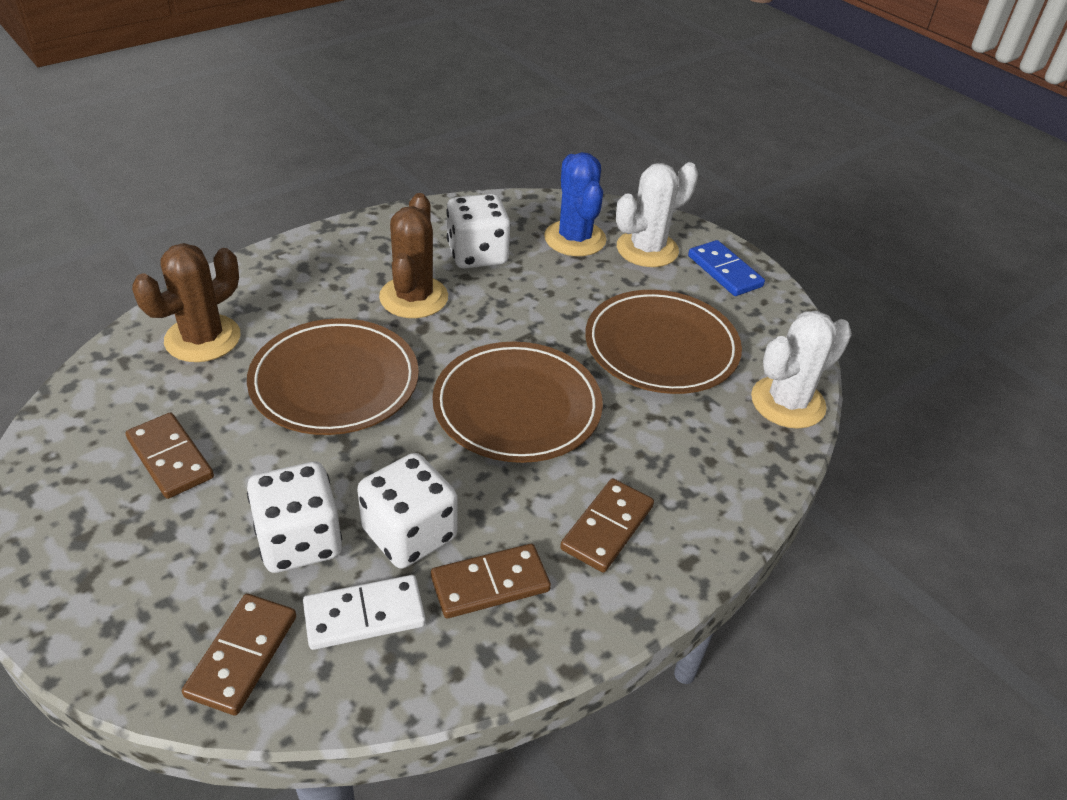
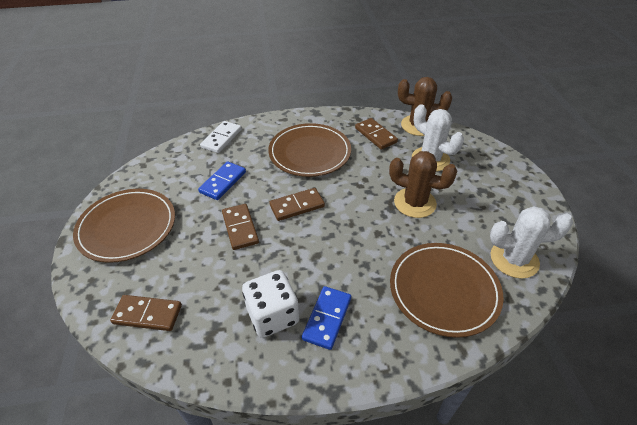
blue cactus: 1 -> 0
blue domino: 1 -> 2
white dice: 3 -> 1

